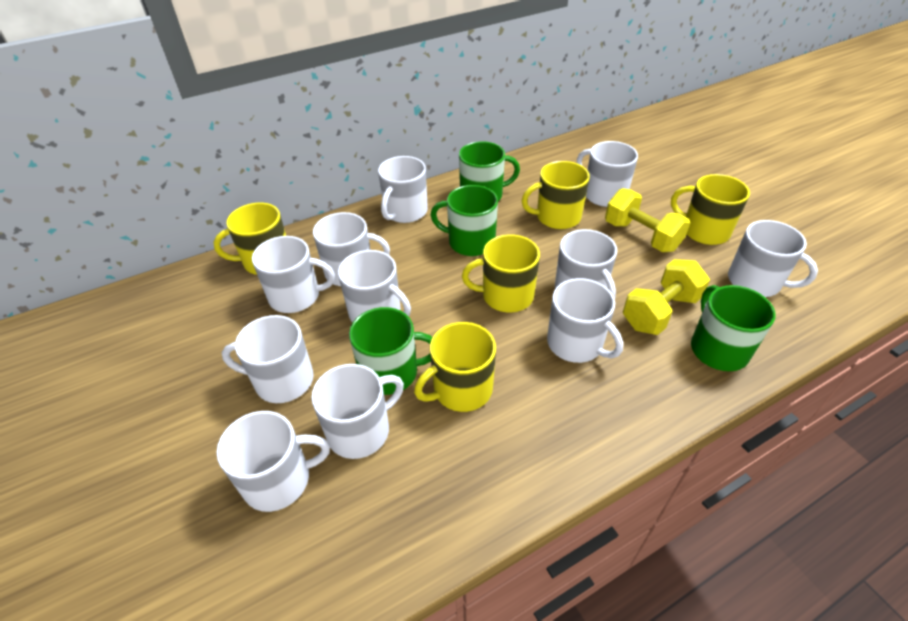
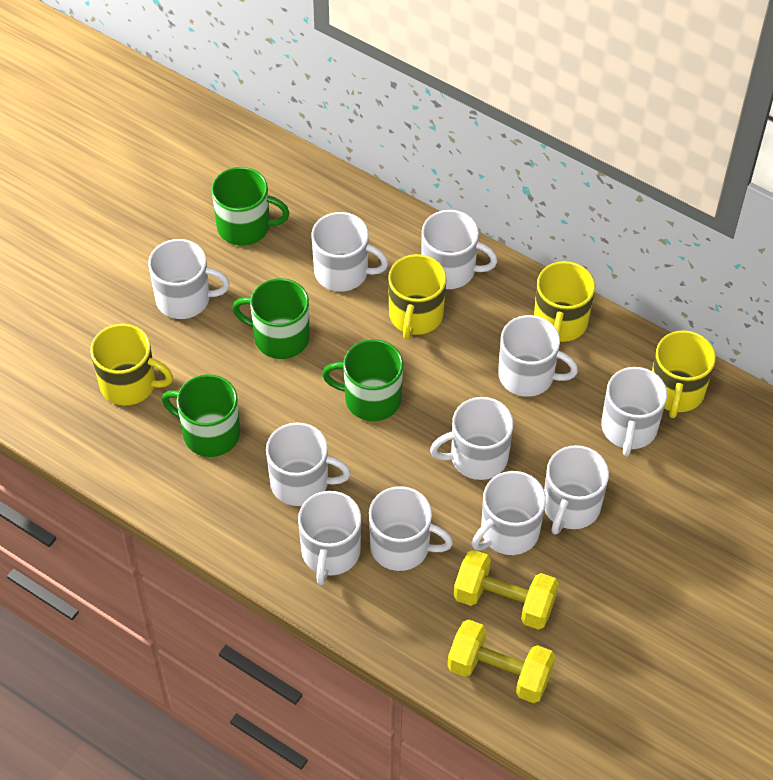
yellow mug: 5 -> 4

